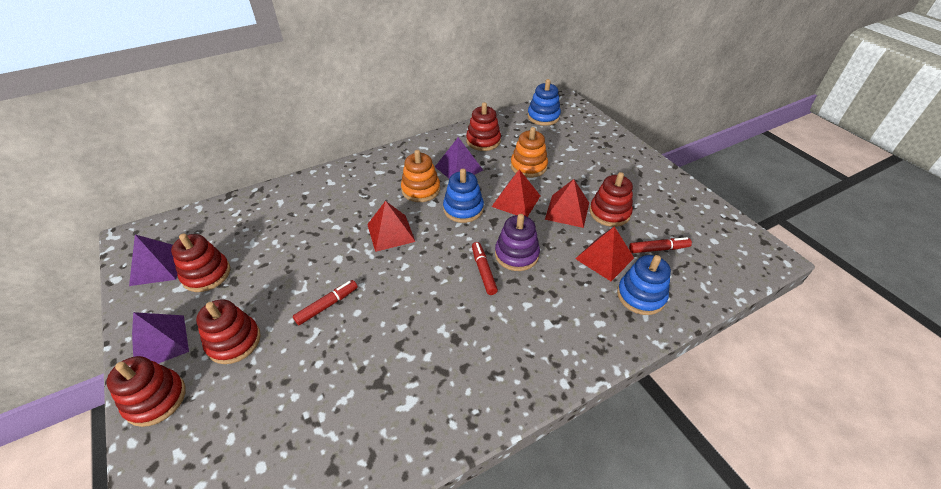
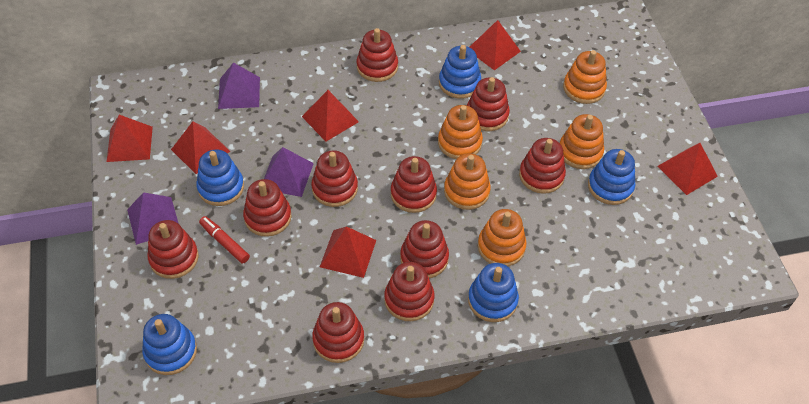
blue stacking toy: 3 -> 5
orange stacking toy: 2 -> 5
purple stacking toy: 1 -> 0
red marker: 3 -> 1
red pyramid: 4 -> 6
red stacking toy: 5 -> 10

